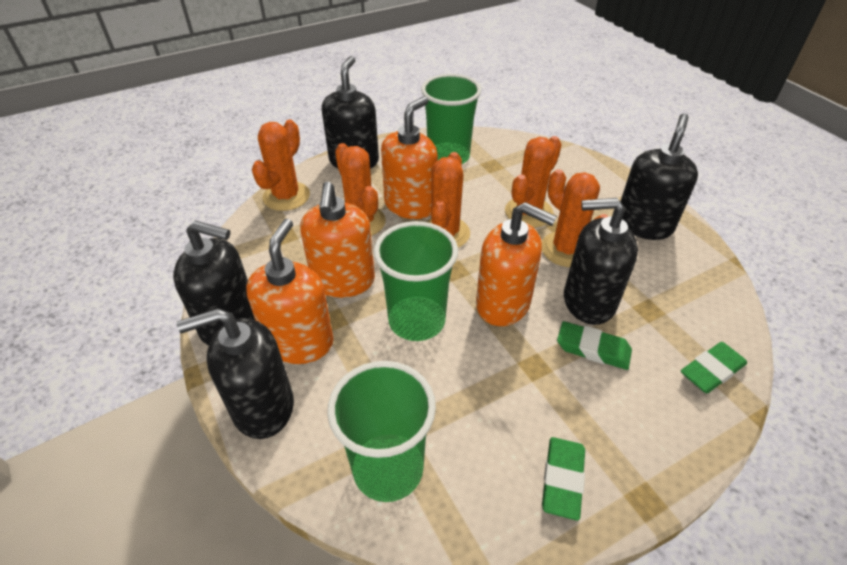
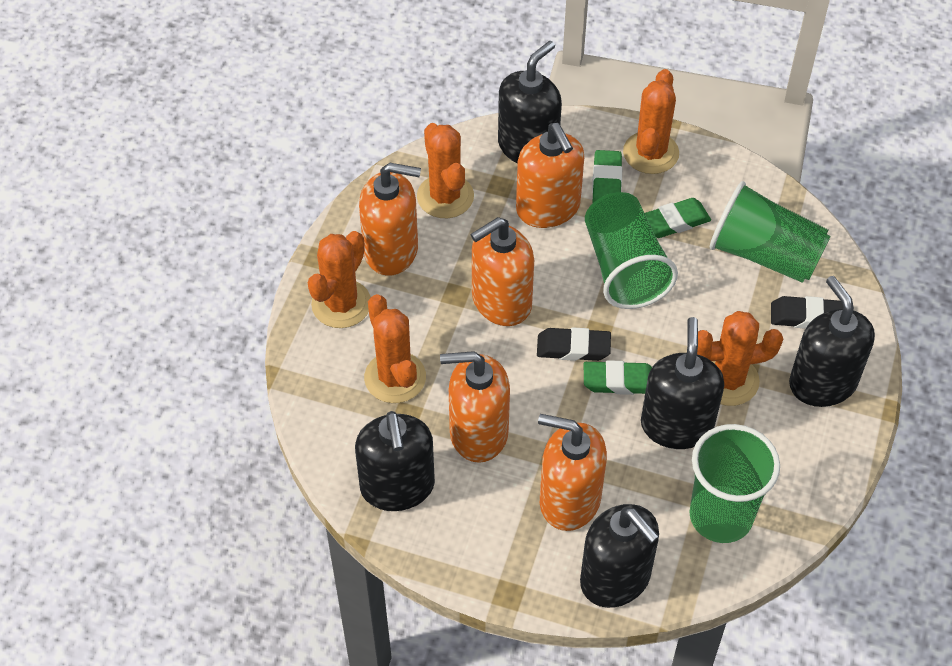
black eraser: 0 -> 2
orange soap dispenser: 4 -> 5

